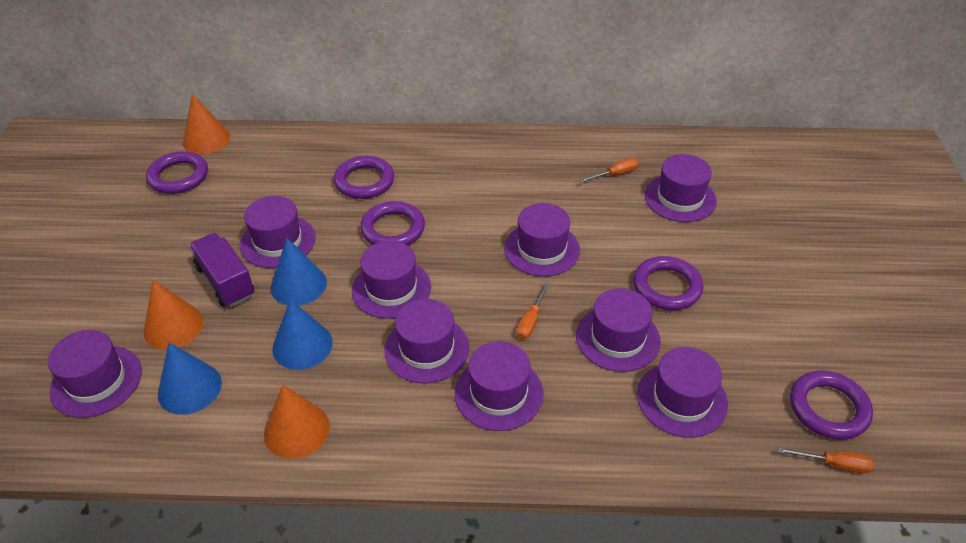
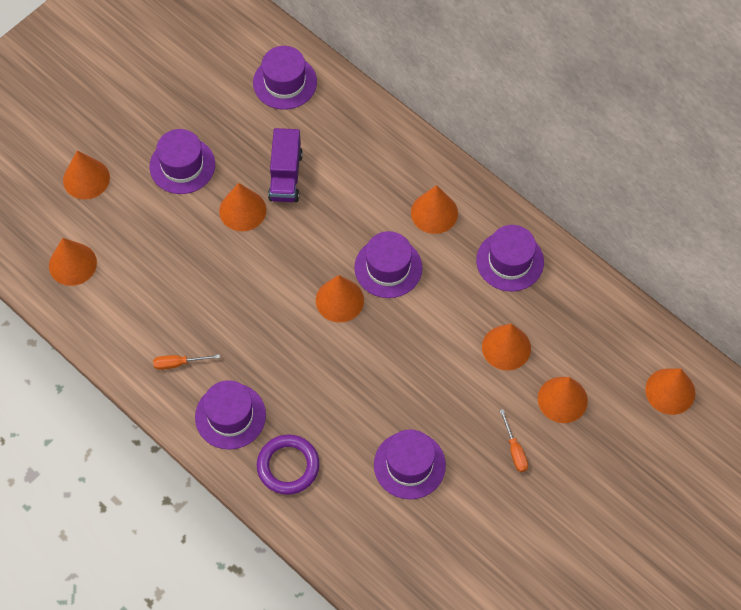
blue cone: 3 -> 0
orange cone: 3 -> 8
orange screwdriver: 3 -> 2
purple hat: 9 -> 6
purple ring: 5 -> 1

